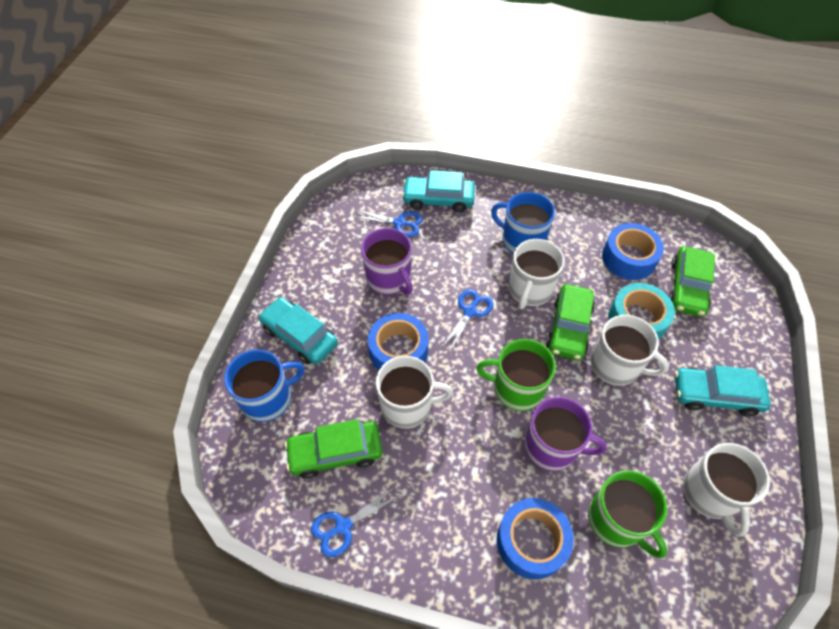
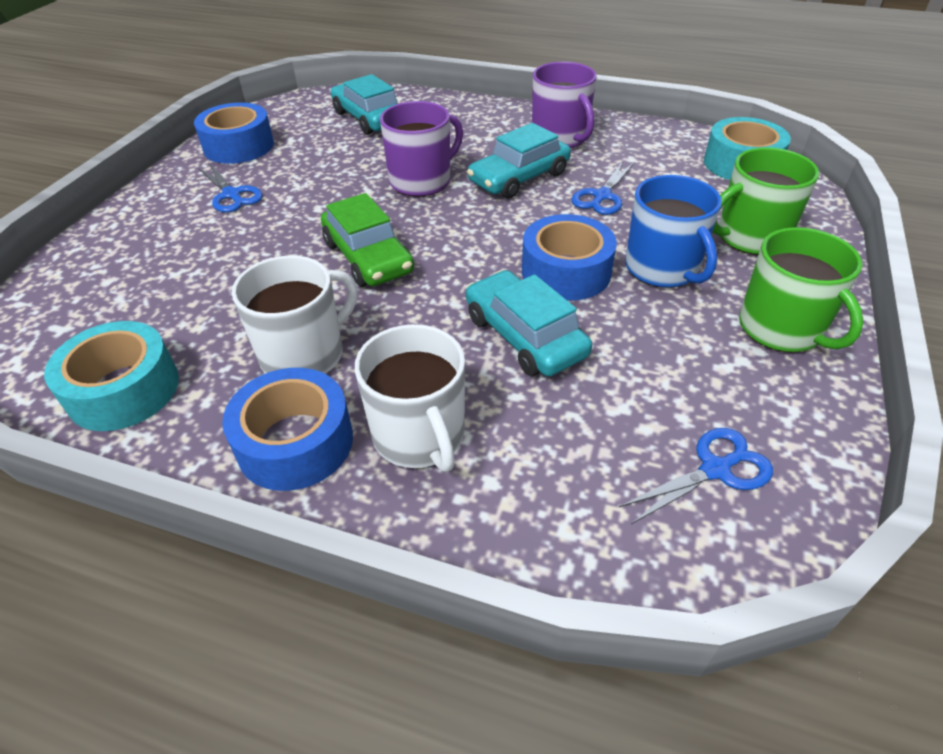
blue mug: 2 -> 1
green car: 3 -> 1
turquoise tape: 1 -> 2
white mug: 4 -> 2

